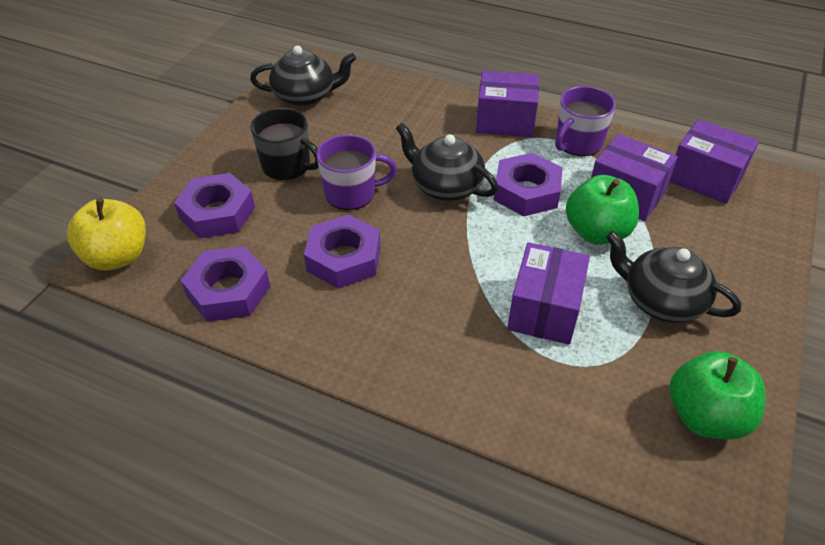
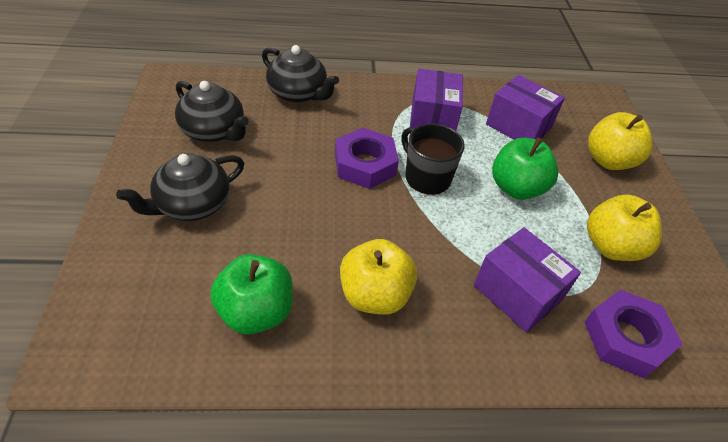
purple box: 4 -> 3
purple mug: 2 -> 0
purple nut: 4 -> 2
yellow apple: 1 -> 3

